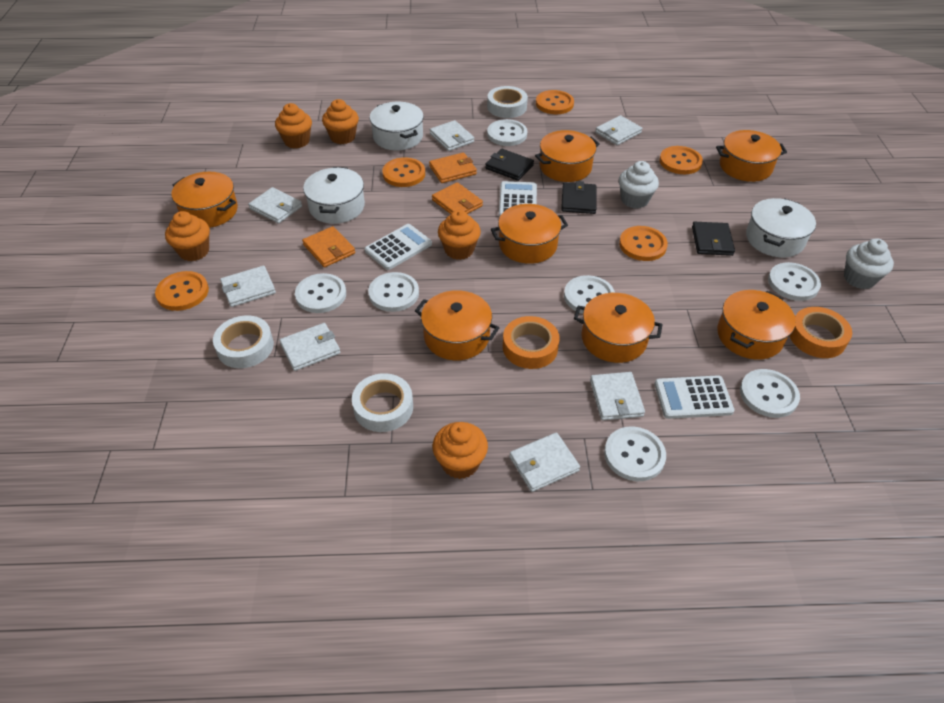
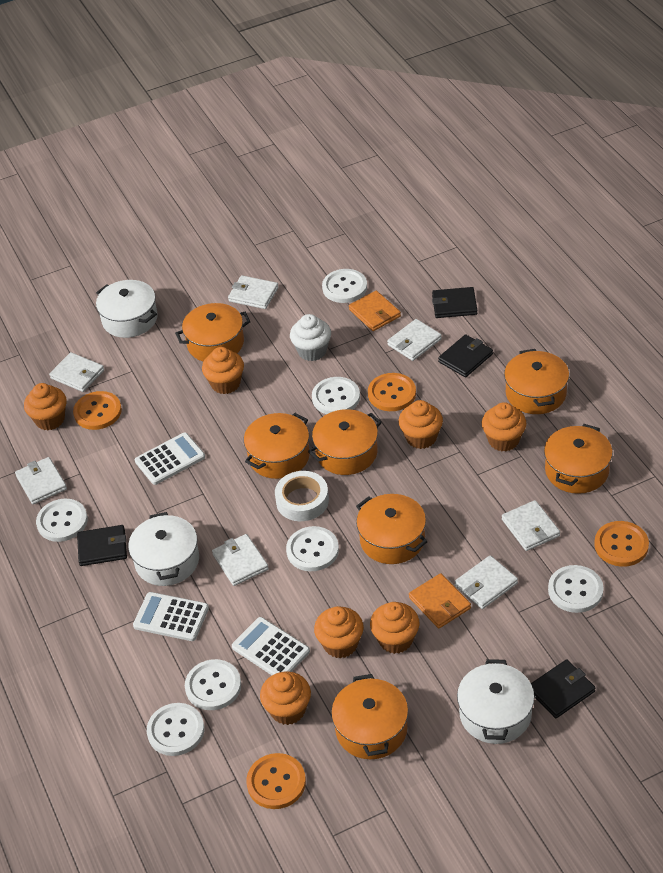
black wallet: 3 -> 4
orange button: 5 -> 4
orange cupcake: 5 -> 7
orange tape: 2 -> 0
orange wallet: 3 -> 2
white cupcake: 2 -> 1
white tape: 3 -> 1

